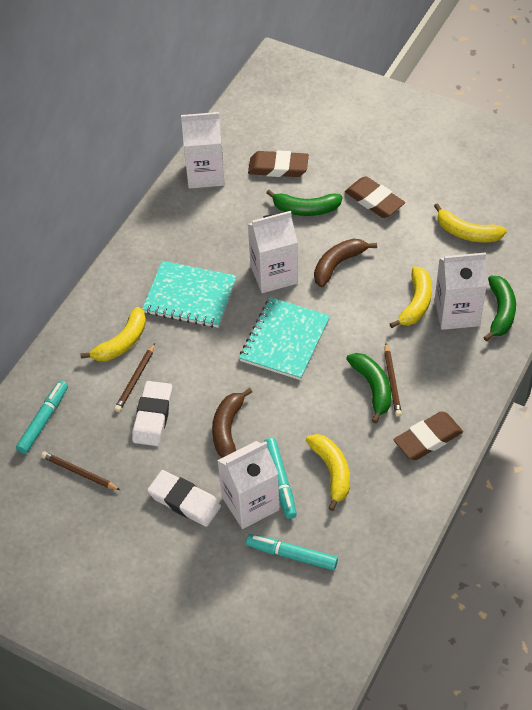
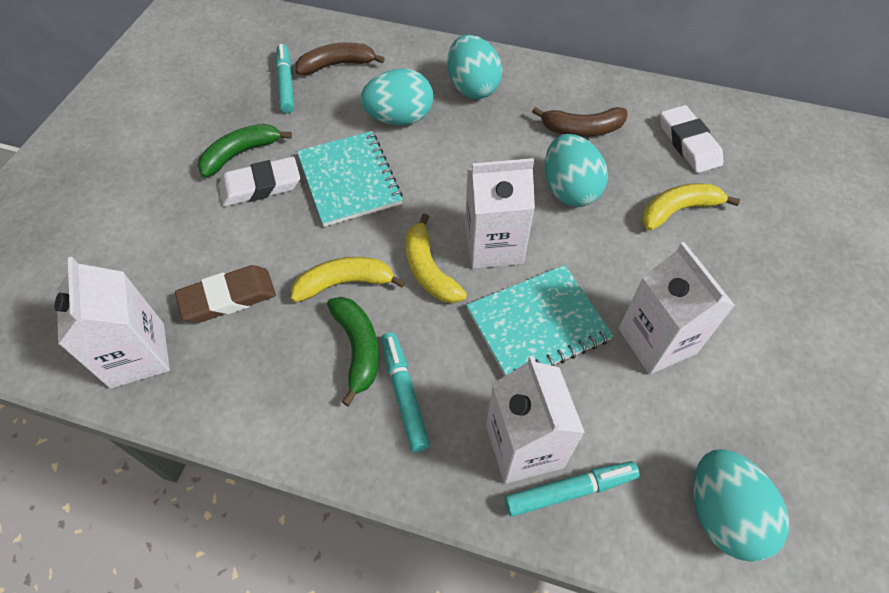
brown eraser: 3 -> 1
brown pencil: 3 -> 0
green banana: 3 -> 2
turquoise egg: 0 -> 4
yellow banana: 4 -> 3

